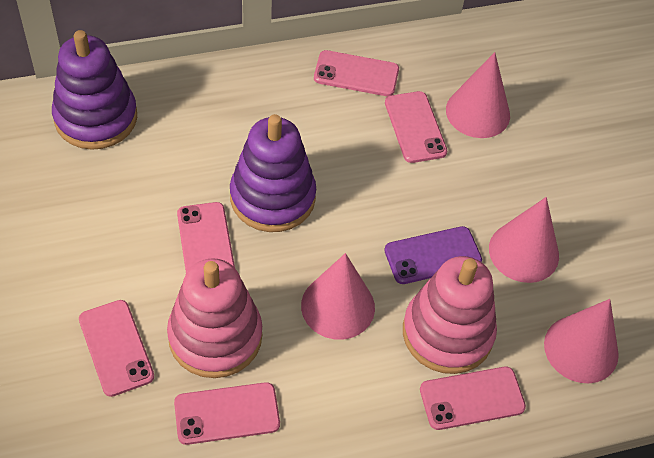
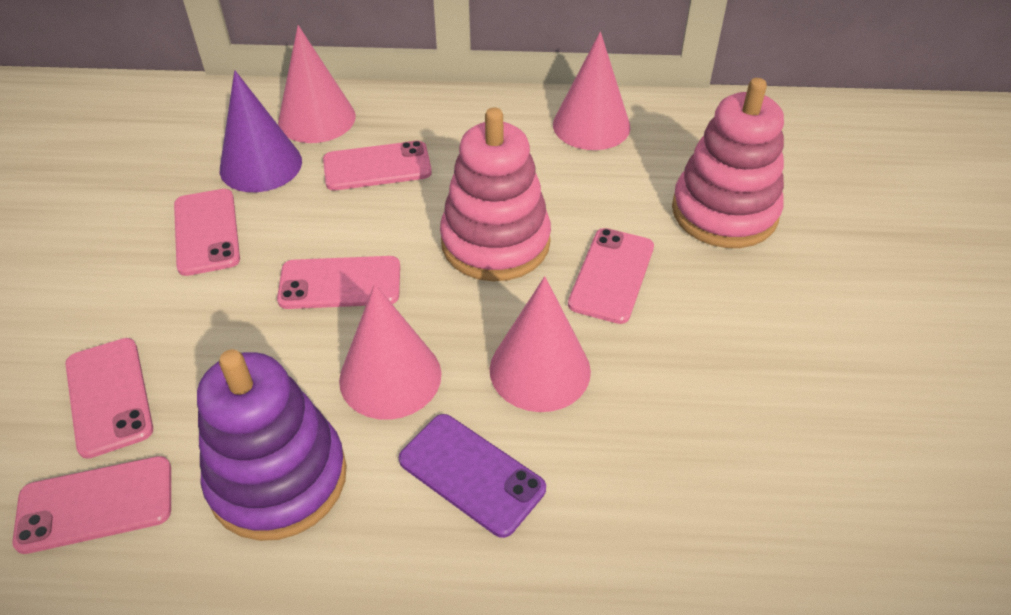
purple cone: 0 -> 1
purple stacking toy: 2 -> 1

